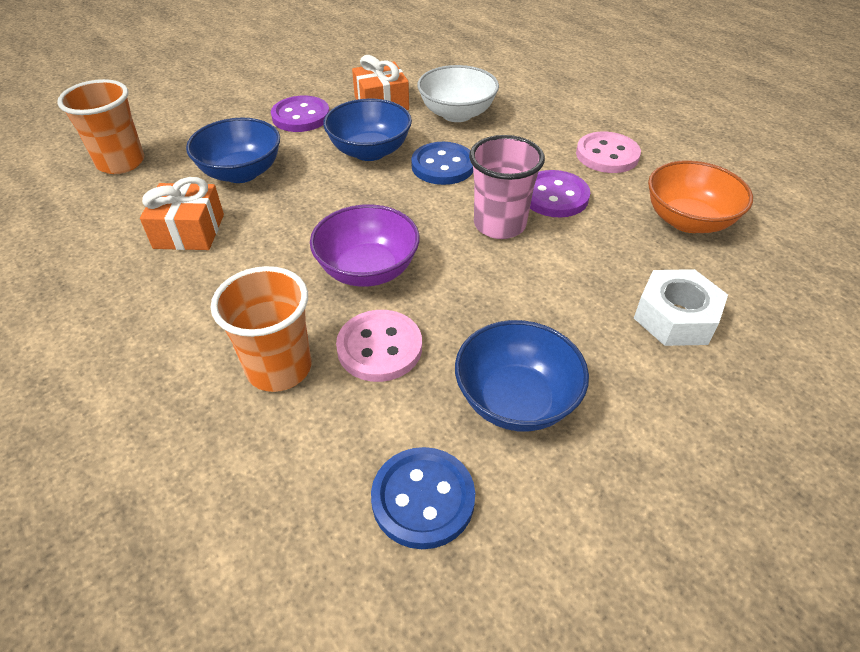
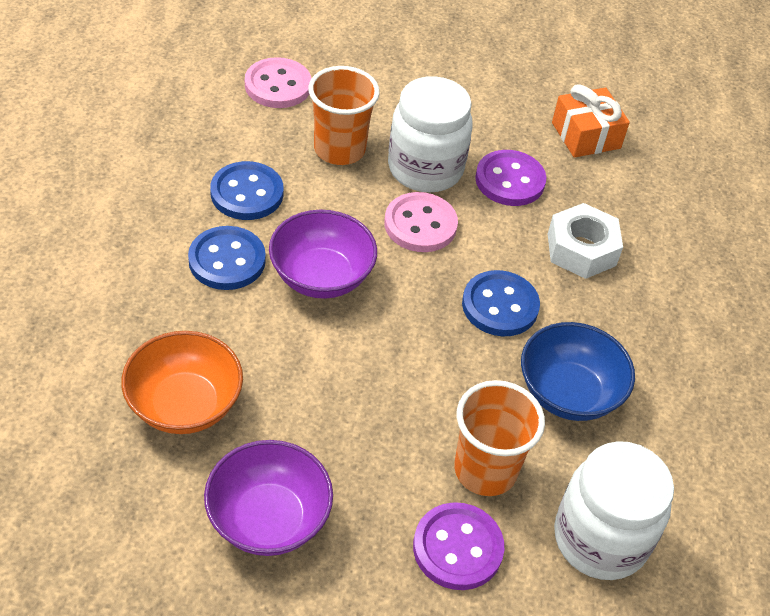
blue bowl: 3 -> 1
blue button: 2 -> 3
orange gift: 2 -> 1
pink cup: 1 -> 0
purple bowl: 1 -> 2
white bowl: 1 -> 0
white jar: 0 -> 2

